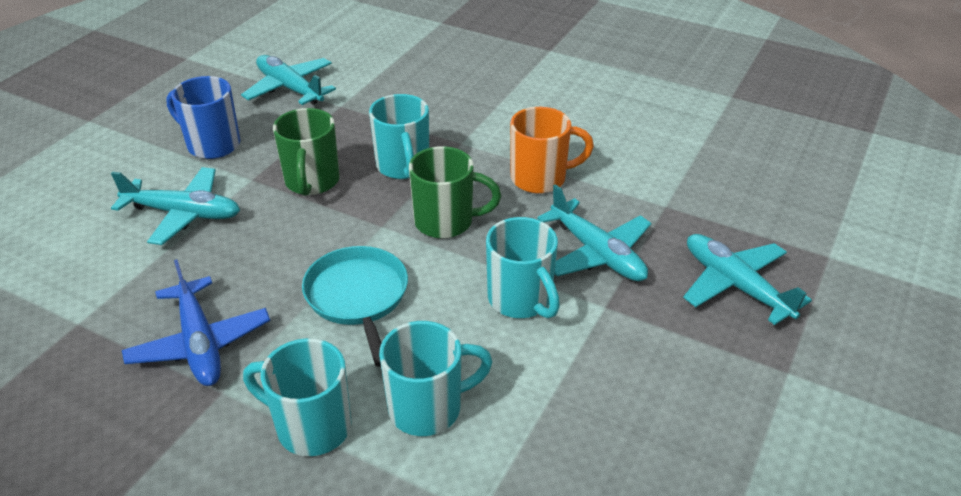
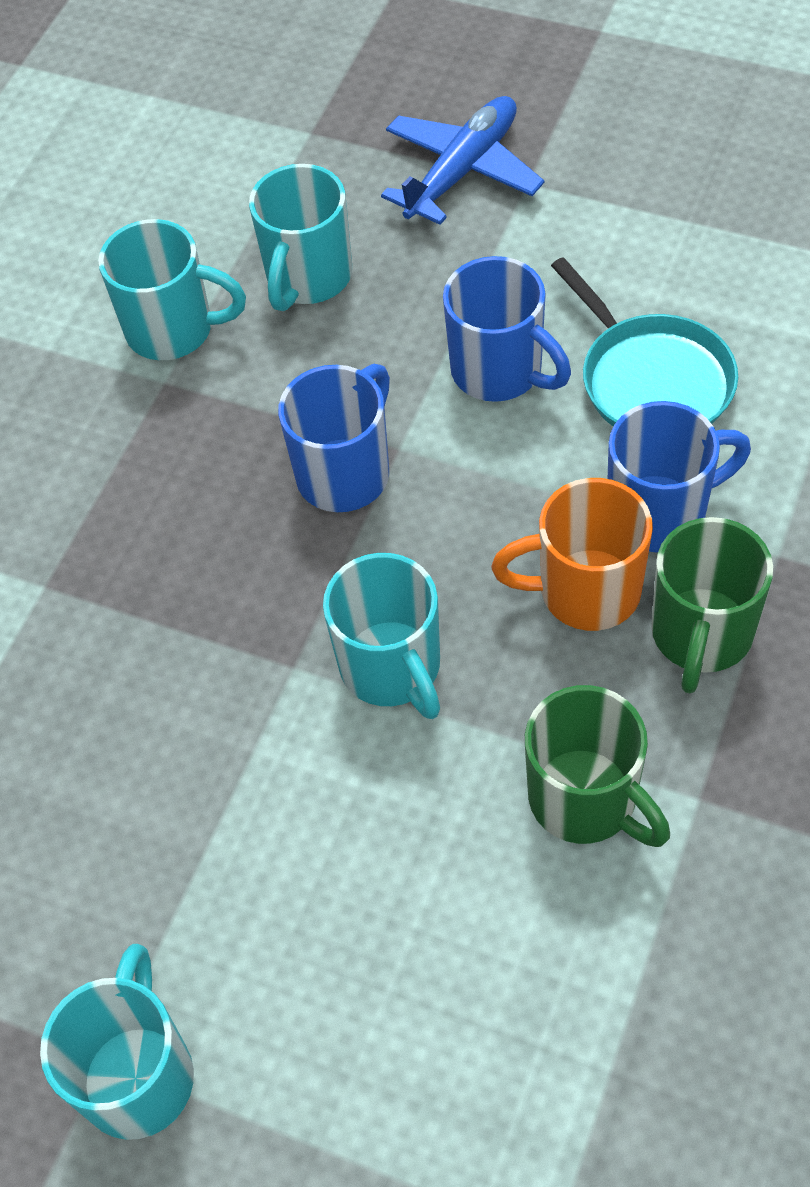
blue mug: 1 -> 3
turquoise plane: 4 -> 0

